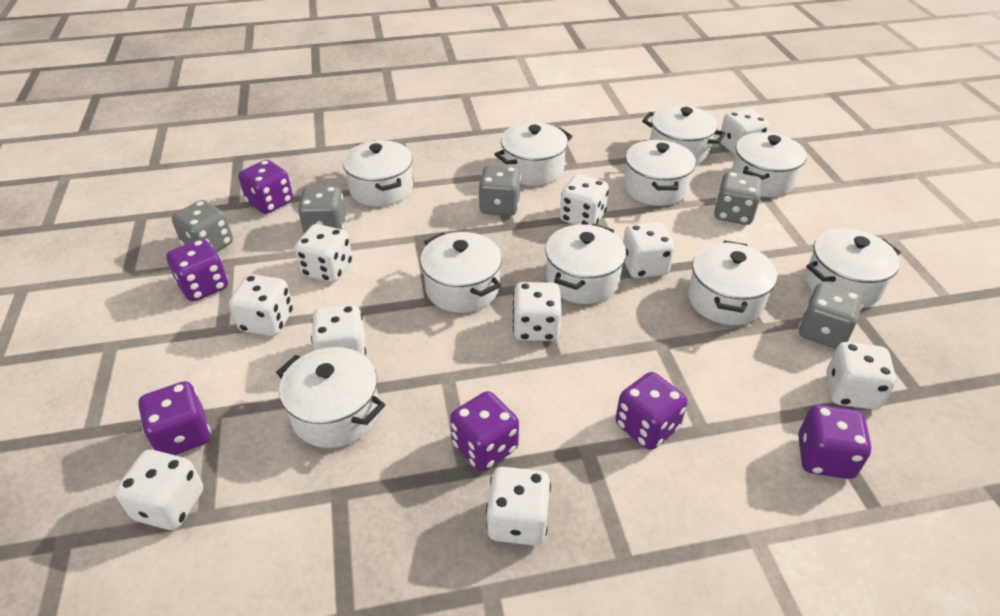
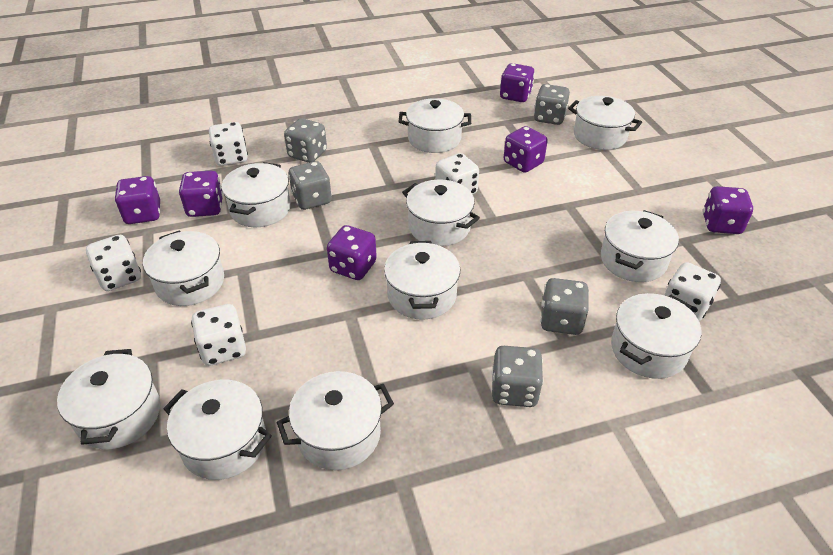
white dice: 10 -> 5
white pot: 10 -> 11

